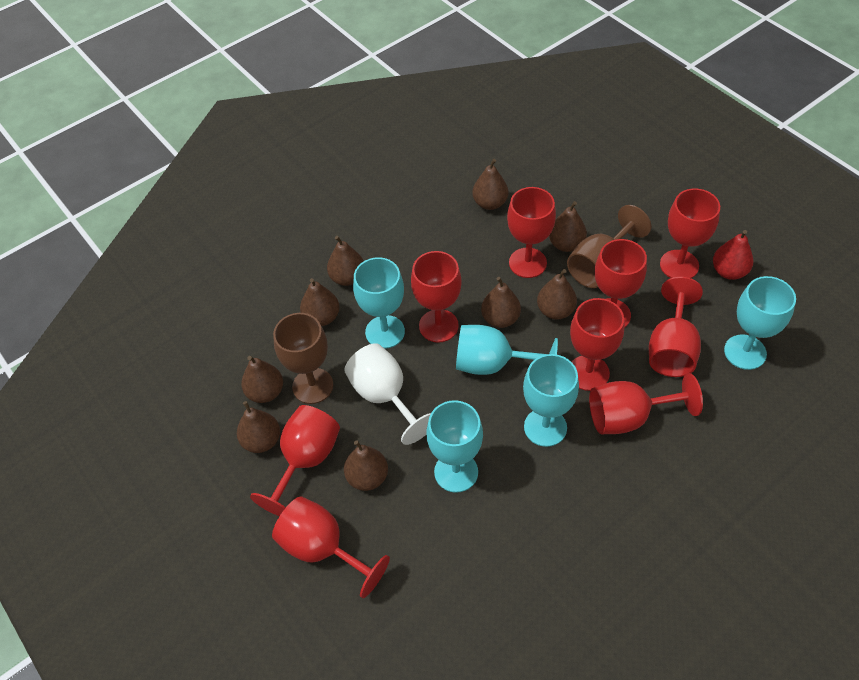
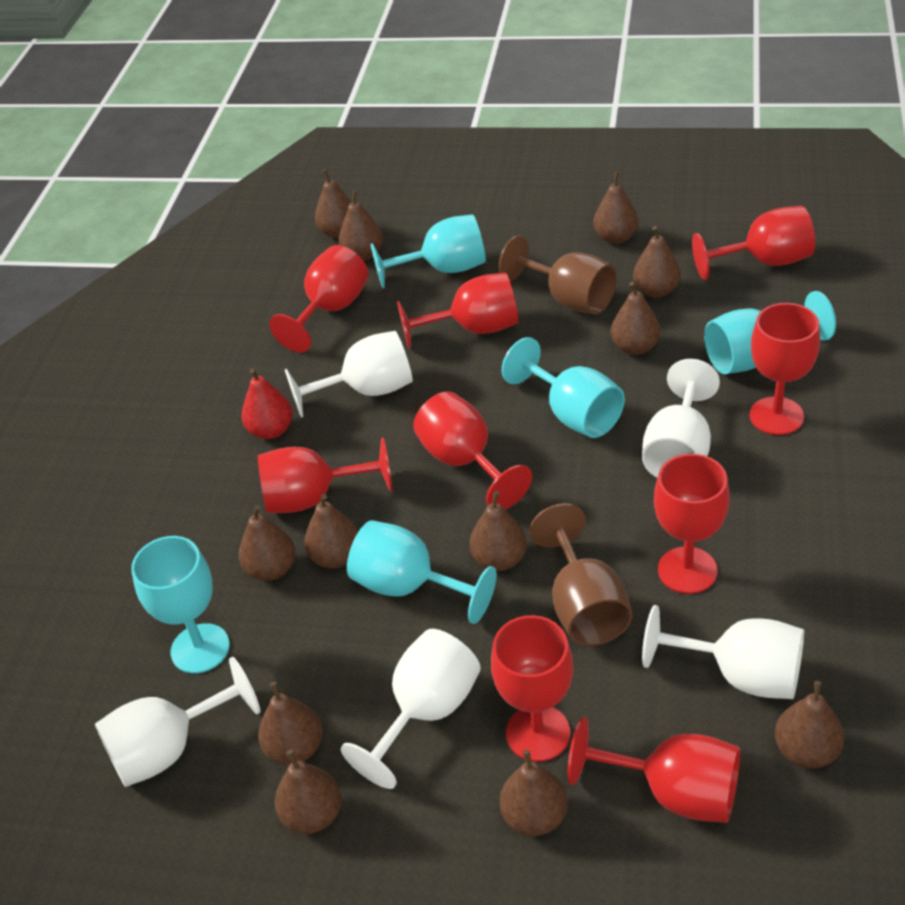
brown pear: 9 -> 12
white goblet: 1 -> 5

